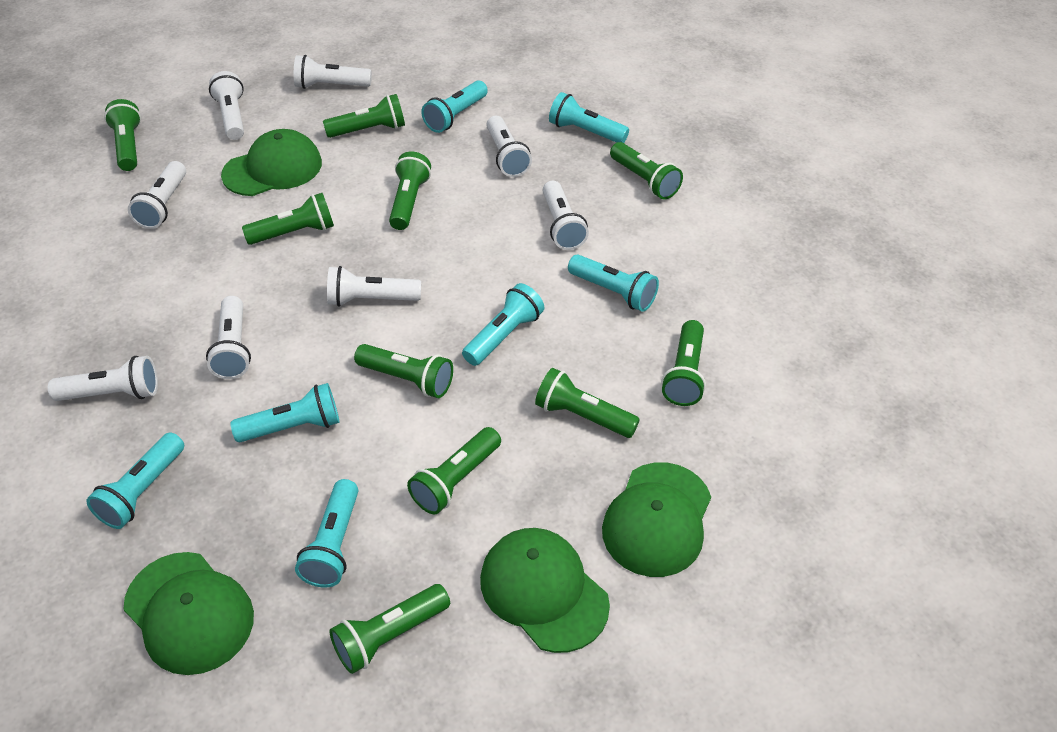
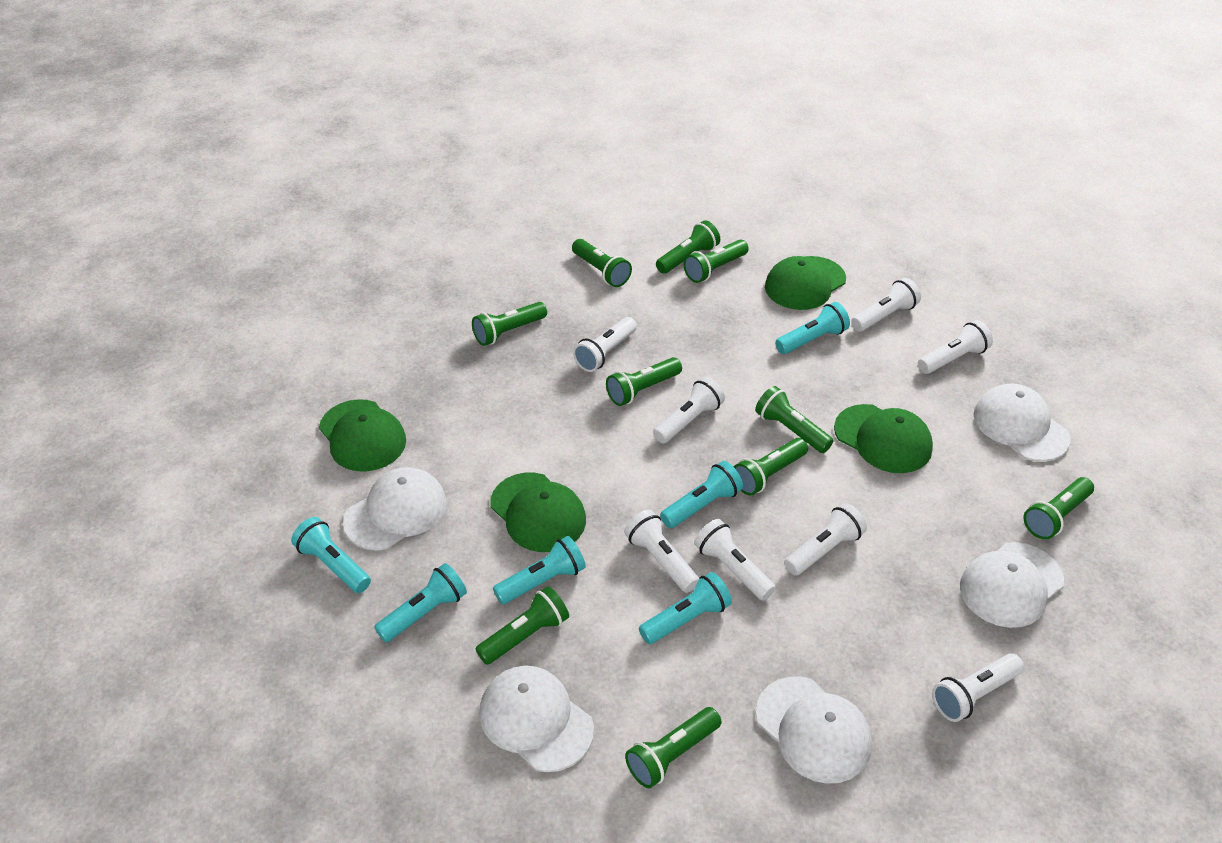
turquoise flashlight: 7 -> 6
white cap: 0 -> 5

